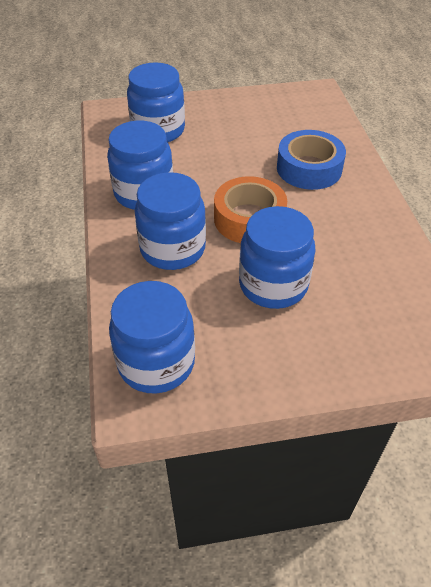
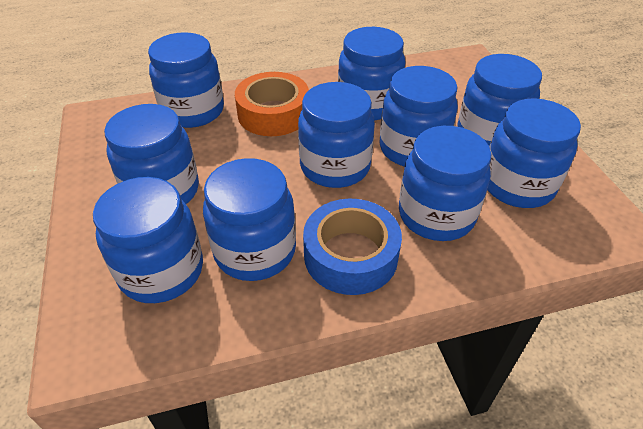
blue jar: 5 -> 10

